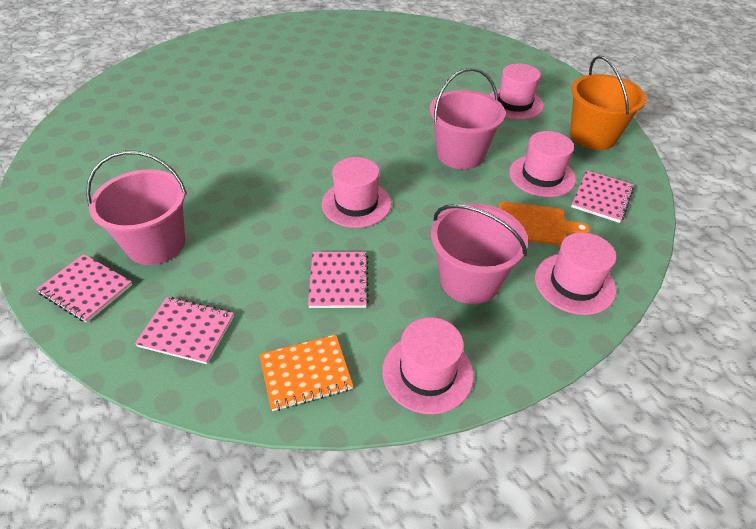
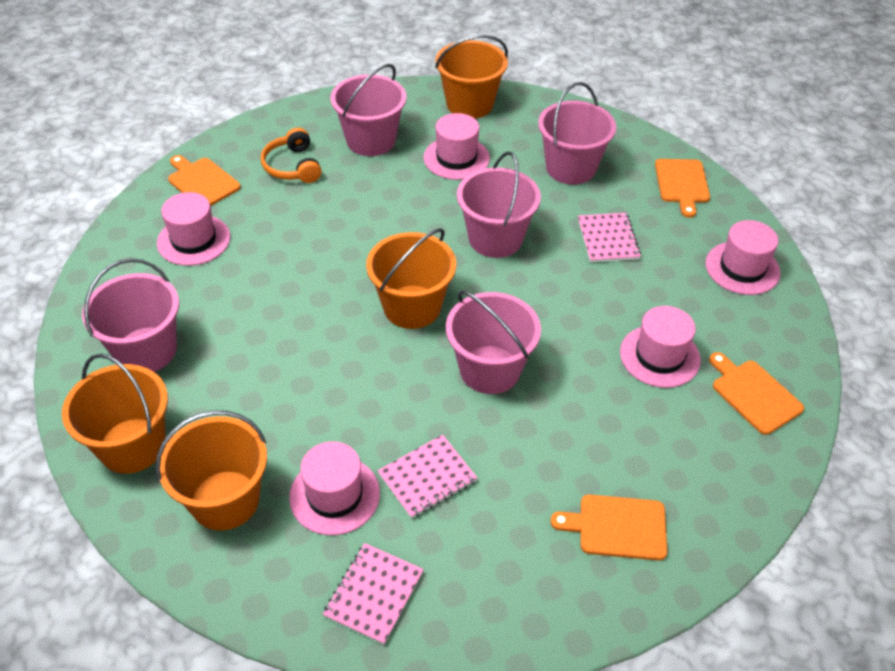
orange bucket: 1 -> 4
orange cutting board: 1 -> 4
orange headphones: 0 -> 1
orange notebook: 1 -> 0
pink bucket: 3 -> 5
pink notebook: 4 -> 3

